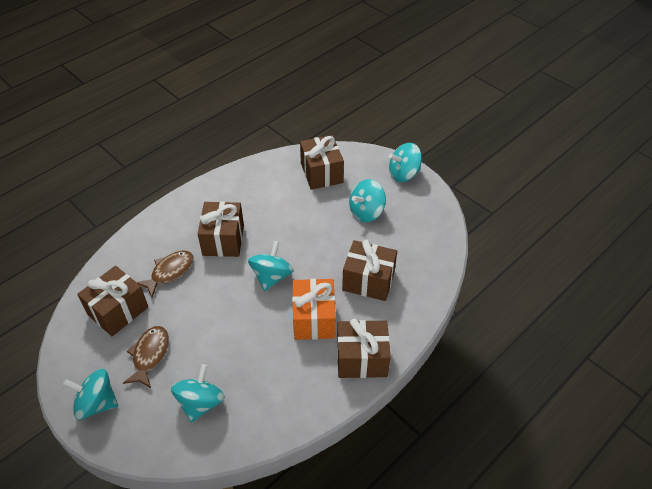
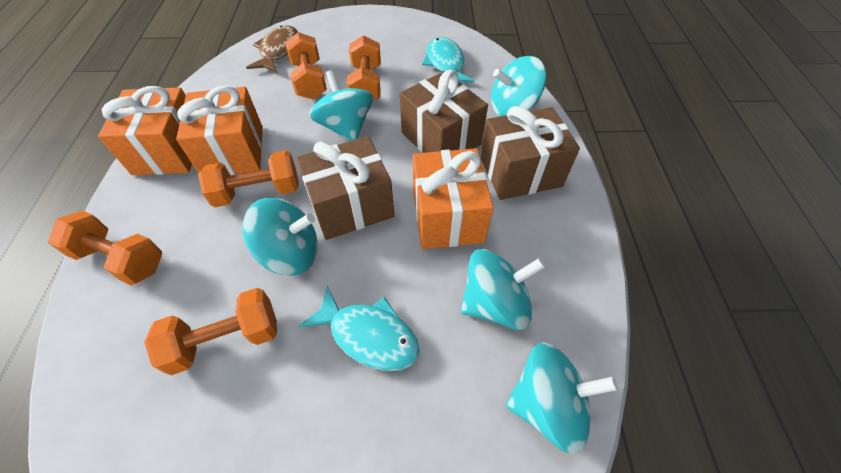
brown fish: 2 -> 1
brown gift: 5 -> 3
orange dumbbell: 0 -> 5
orange gift: 1 -> 3
turquoise fish: 0 -> 2

